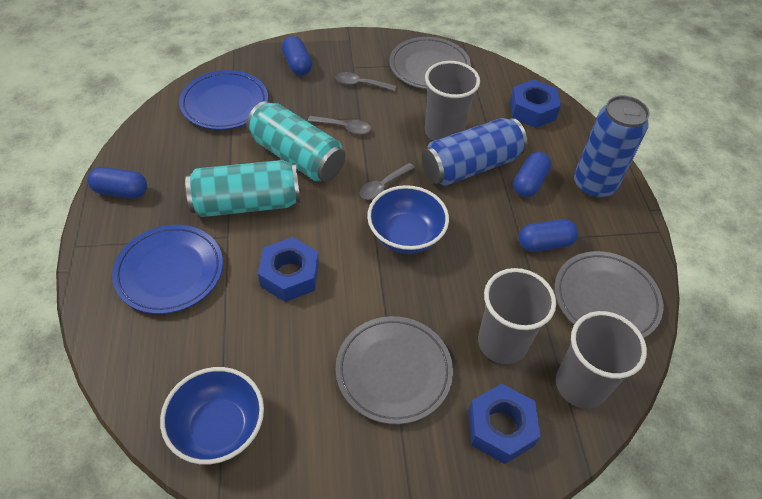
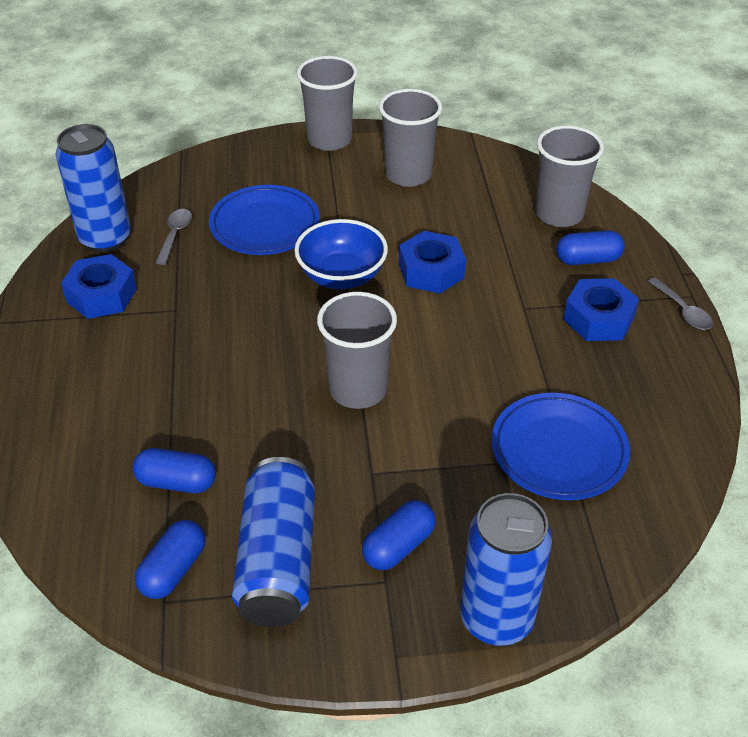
blue bowl: 2 -> 1
blue can: 2 -> 3
grey cup: 3 -> 4
grey plate: 3 -> 0
grey spoon: 3 -> 2
turquoise can: 2 -> 0

